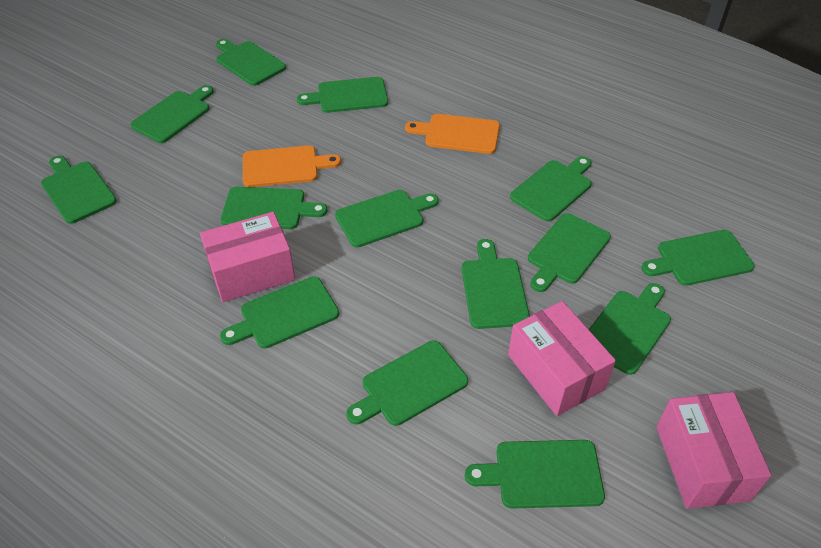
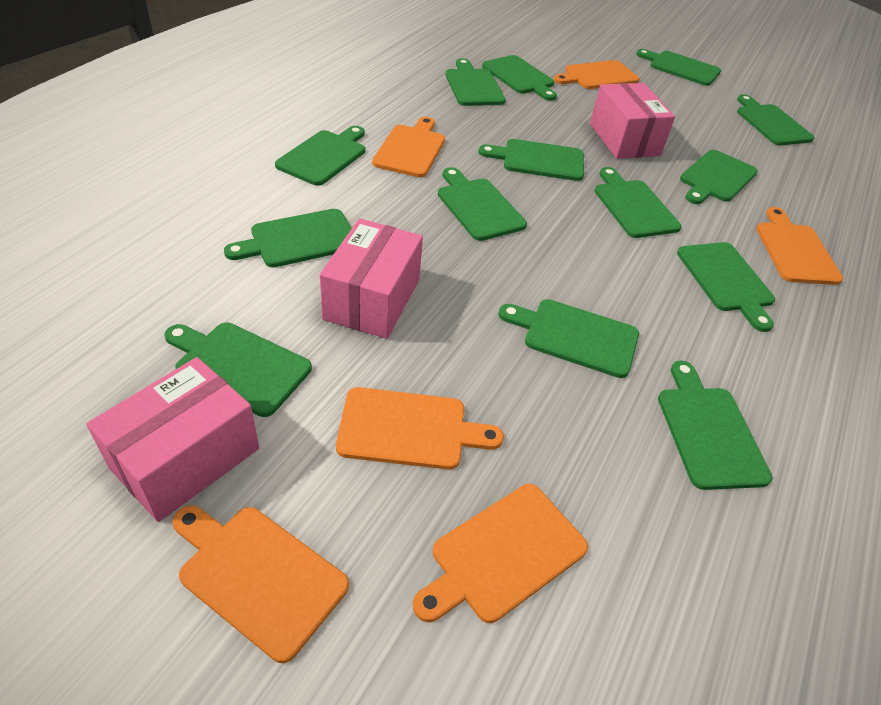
orange cutting board: 2 -> 6

